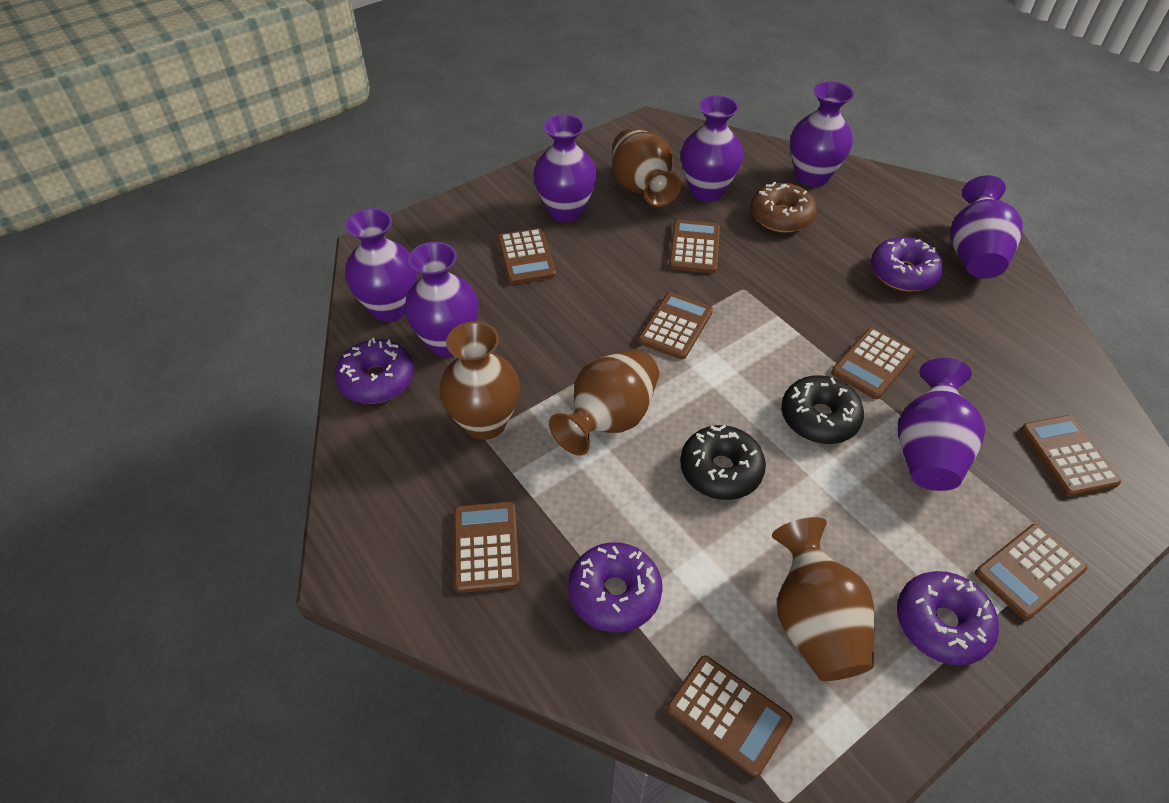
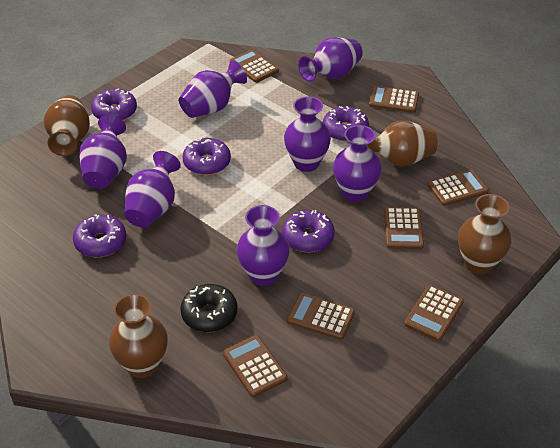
black donut: 2 -> 1
brown calculator: 8 -> 7
brown donut: 1 -> 0
purple donut: 4 -> 5

